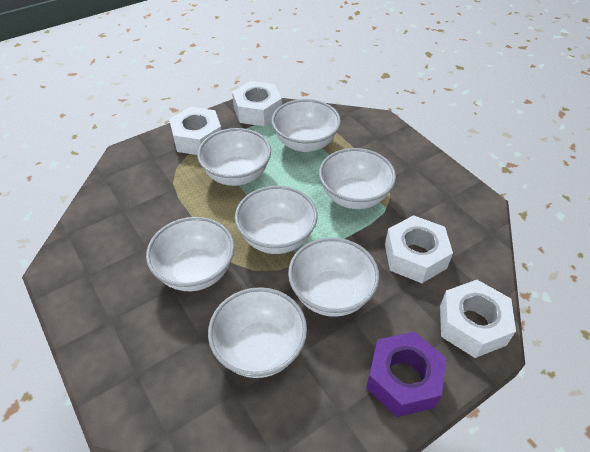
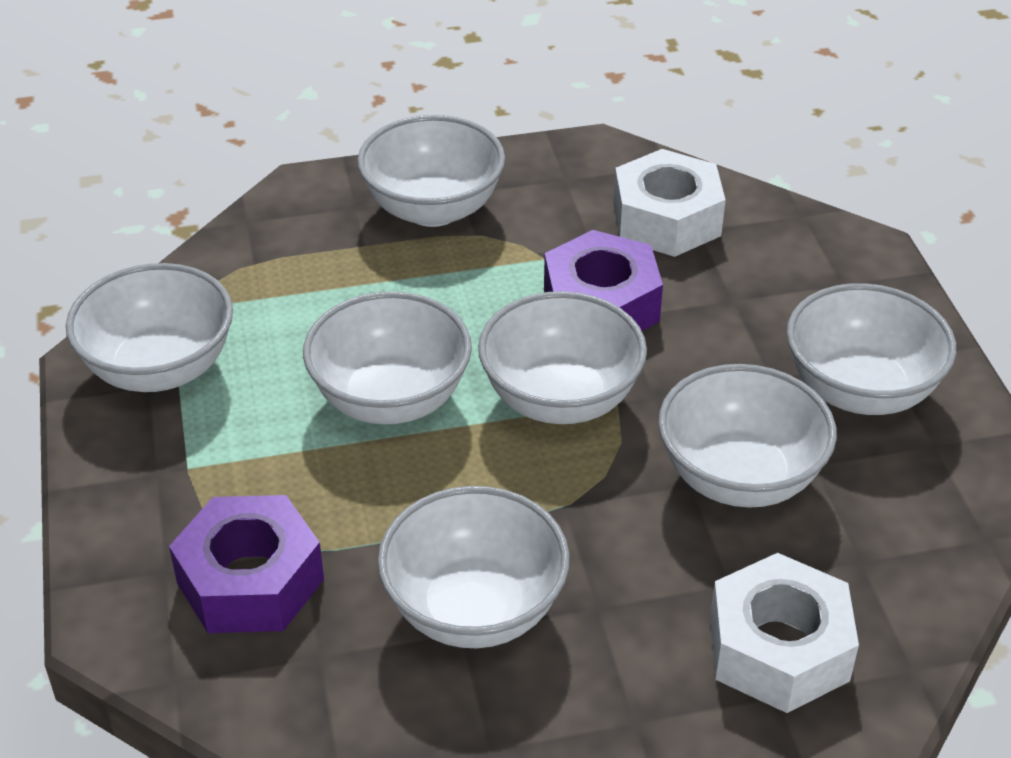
purple nut: 1 -> 2
white nut: 4 -> 2

